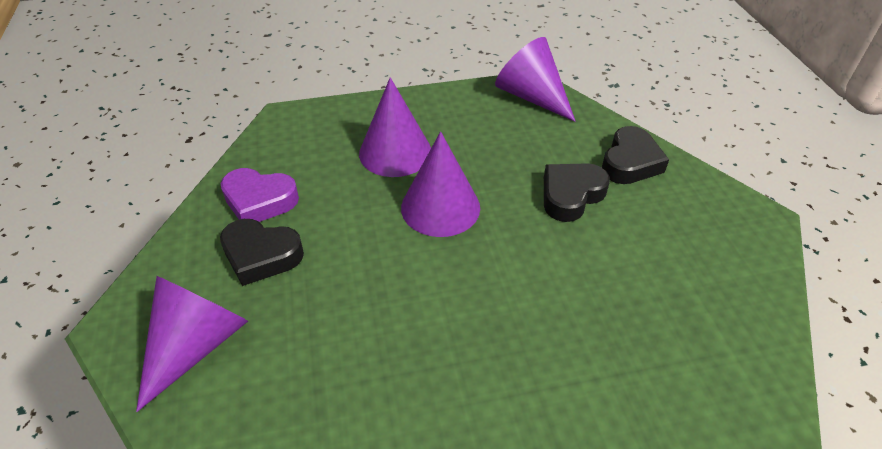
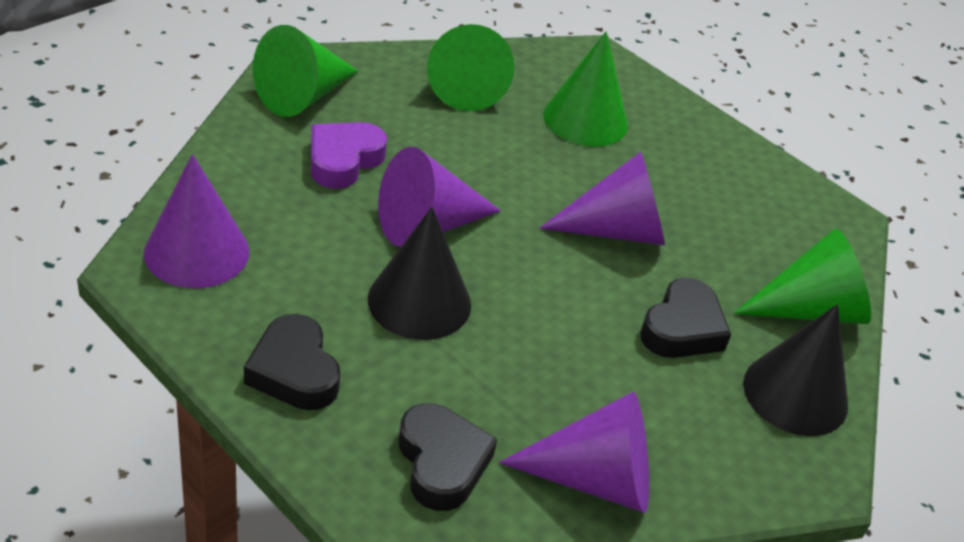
black cone: 0 -> 2
green cone: 0 -> 4

